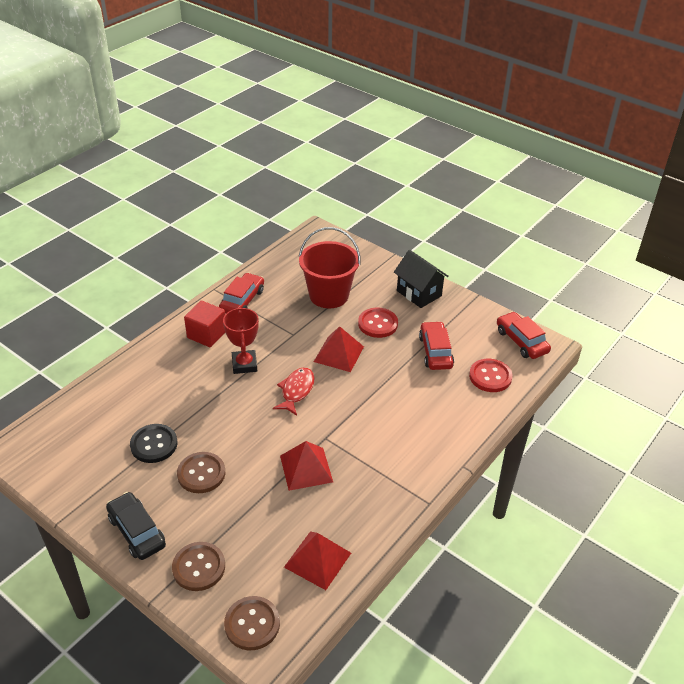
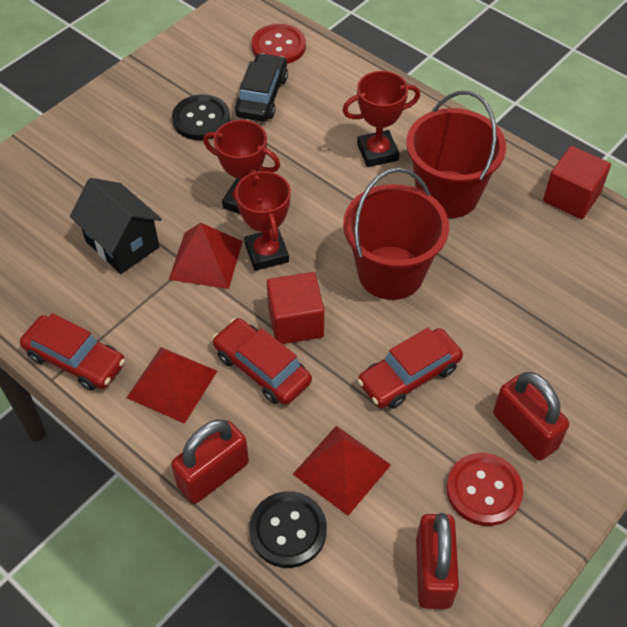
black button: 1 -> 2
brown button: 3 -> 0
red bucket: 1 -> 2
red cube: 1 -> 2
red fish: 1 -> 0
red padlock: 0 -> 3
red trophy: 1 -> 3

